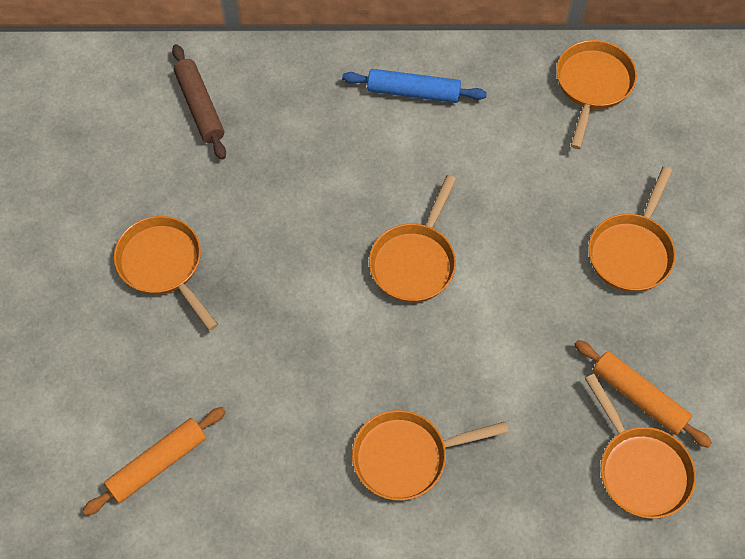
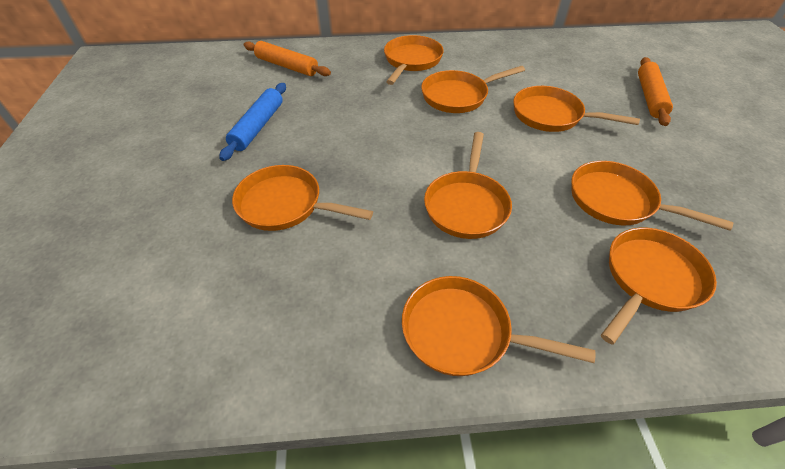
brown rolling pin: 1 -> 0
orange pan: 6 -> 8

